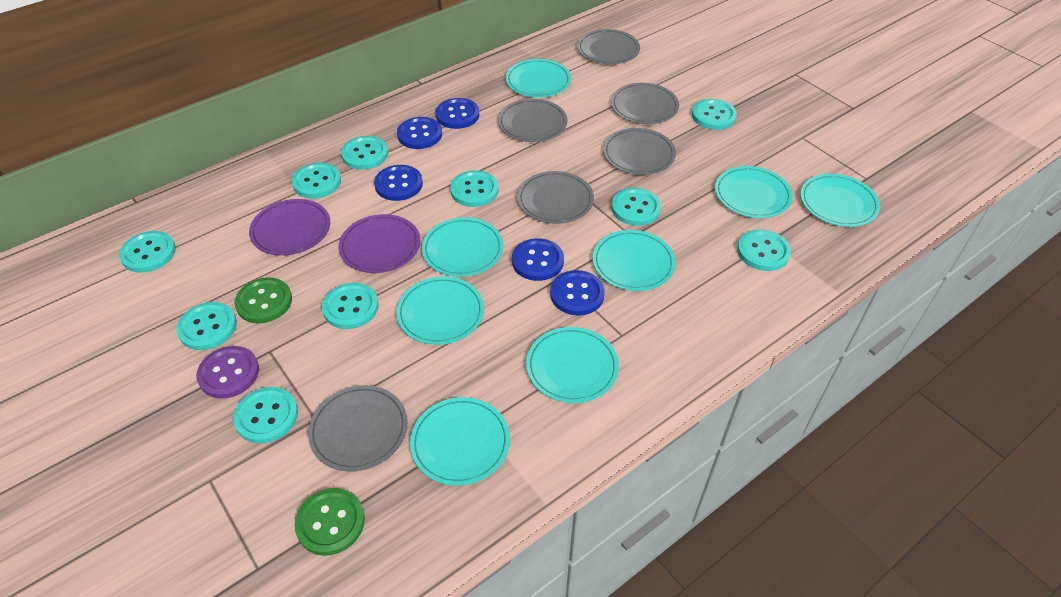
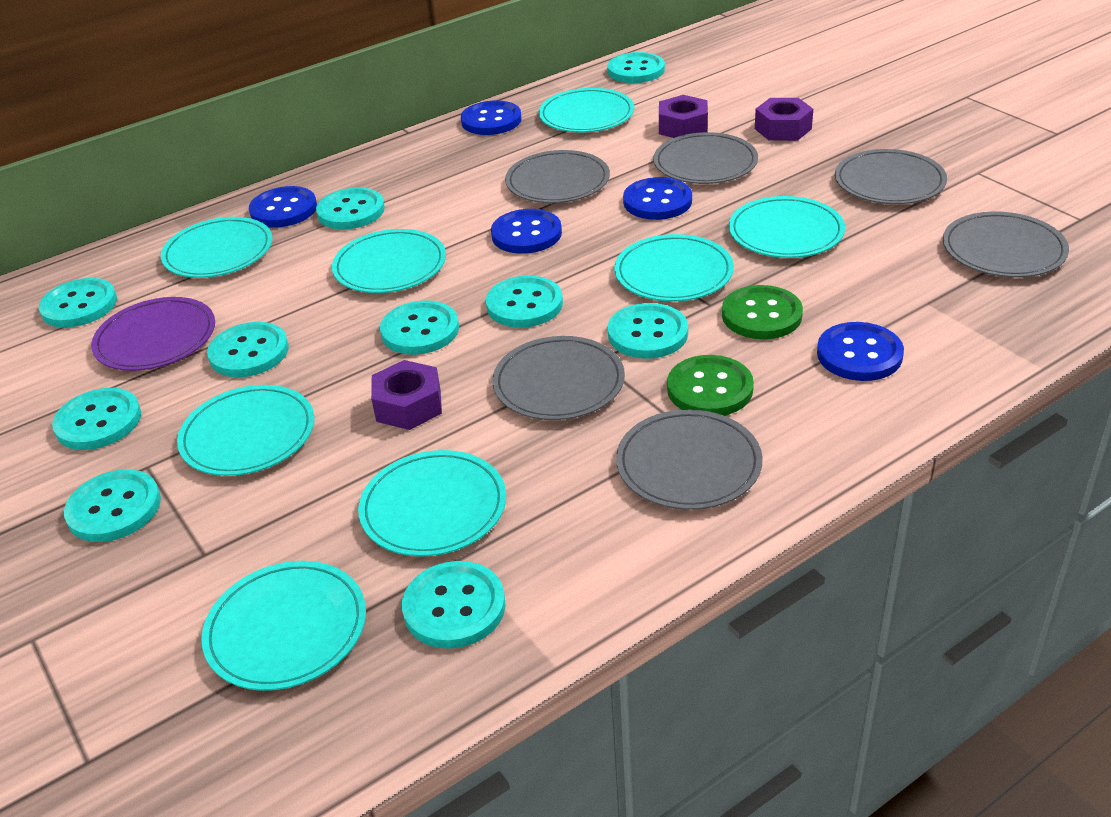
purple button: 1 -> 0
purple nut: 0 -> 3
purple plate: 2 -> 1

